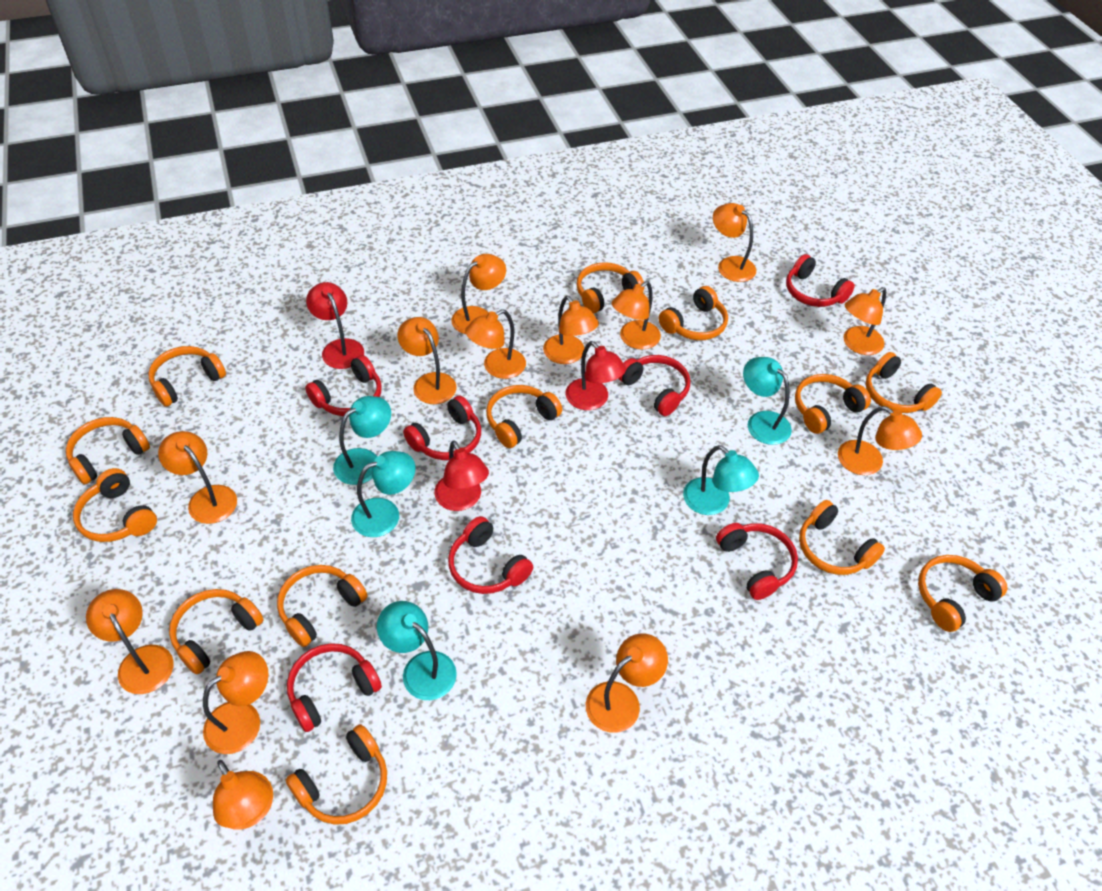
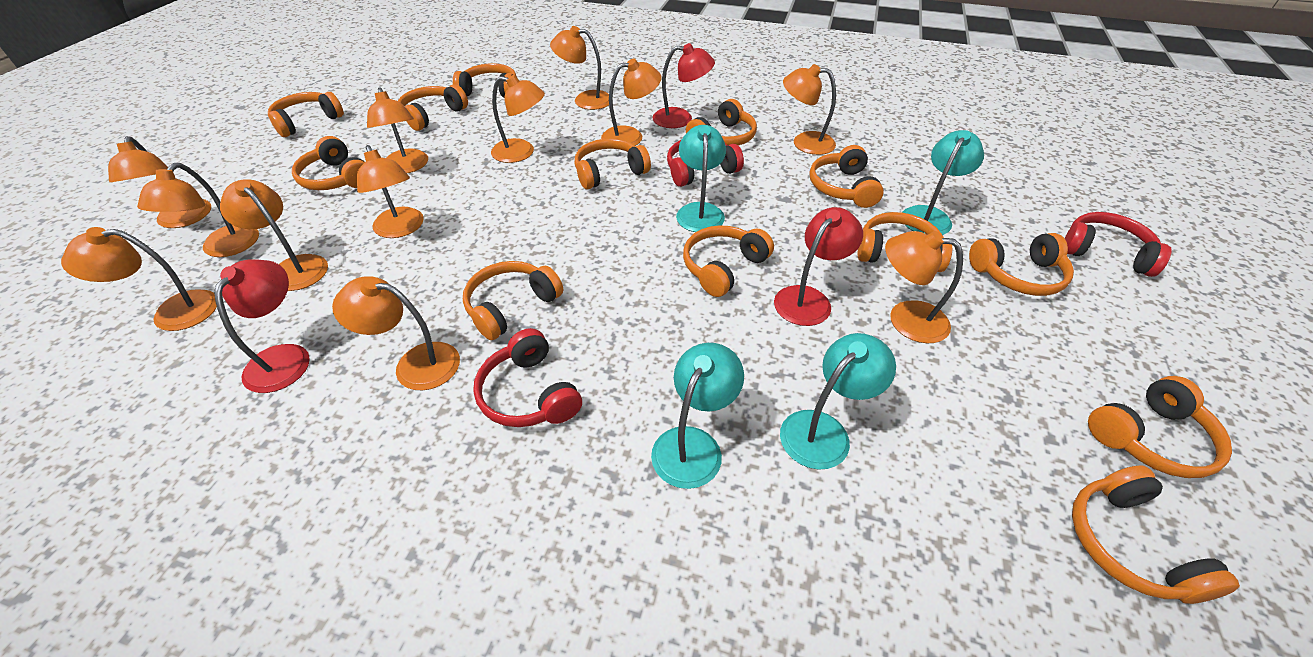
orange lamp: 13 -> 12
red headphones: 7 -> 3
turquoise lamp: 5 -> 4

